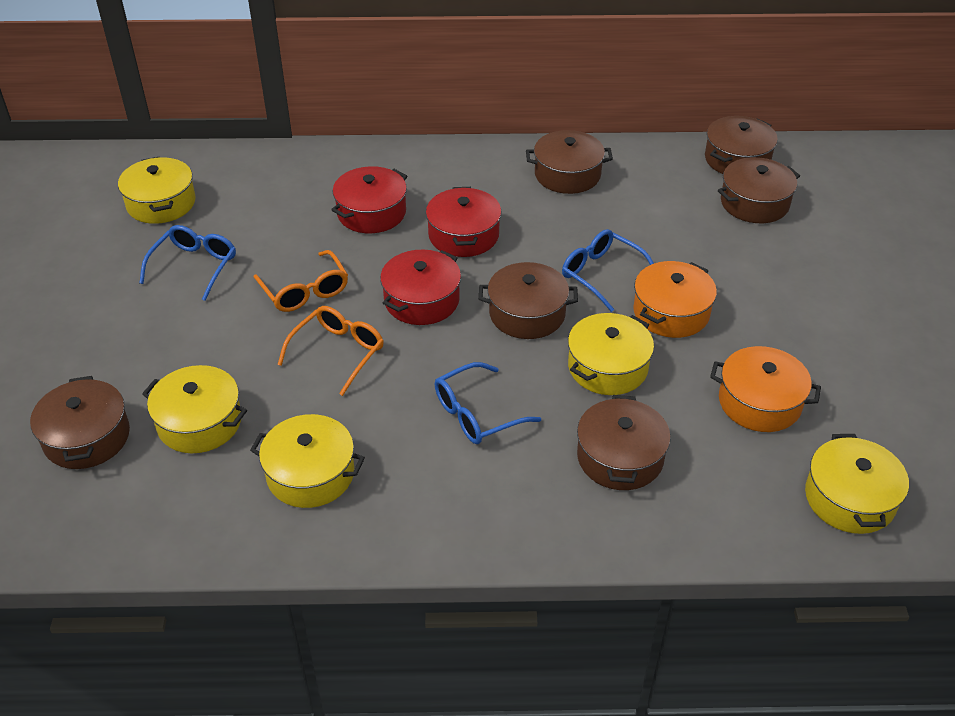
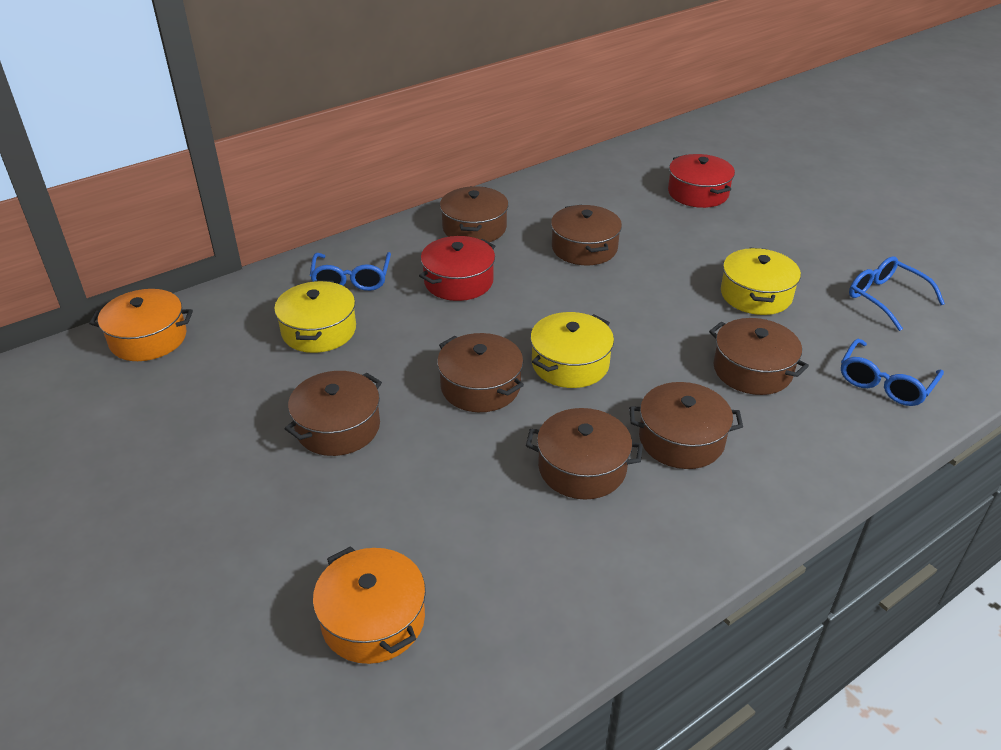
brown pot: 6 -> 7
orange glasses: 2 -> 0
red pot: 3 -> 2
yellow pot: 5 -> 3

